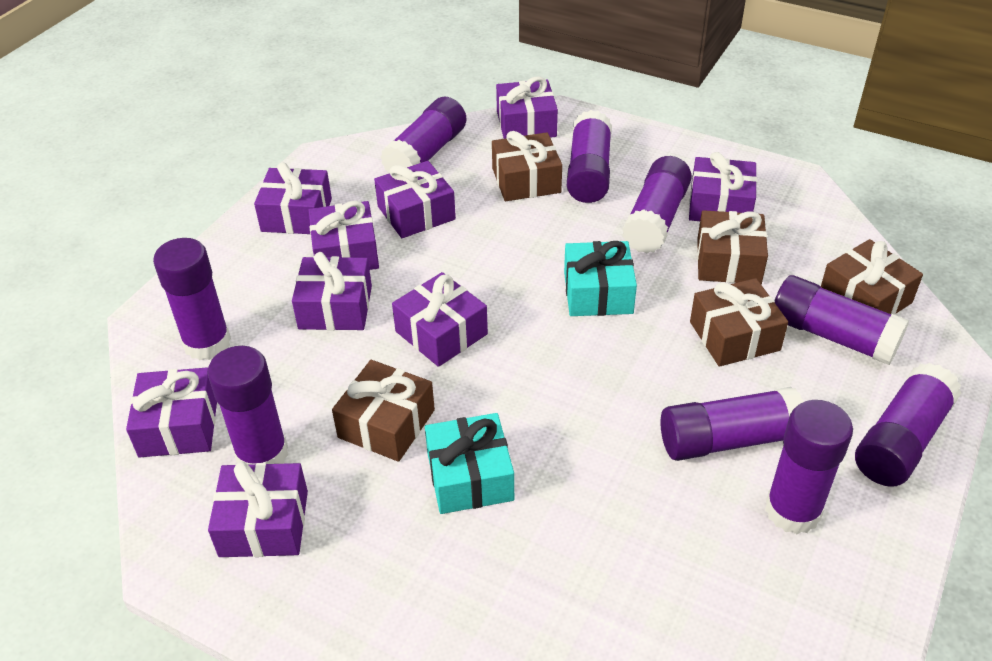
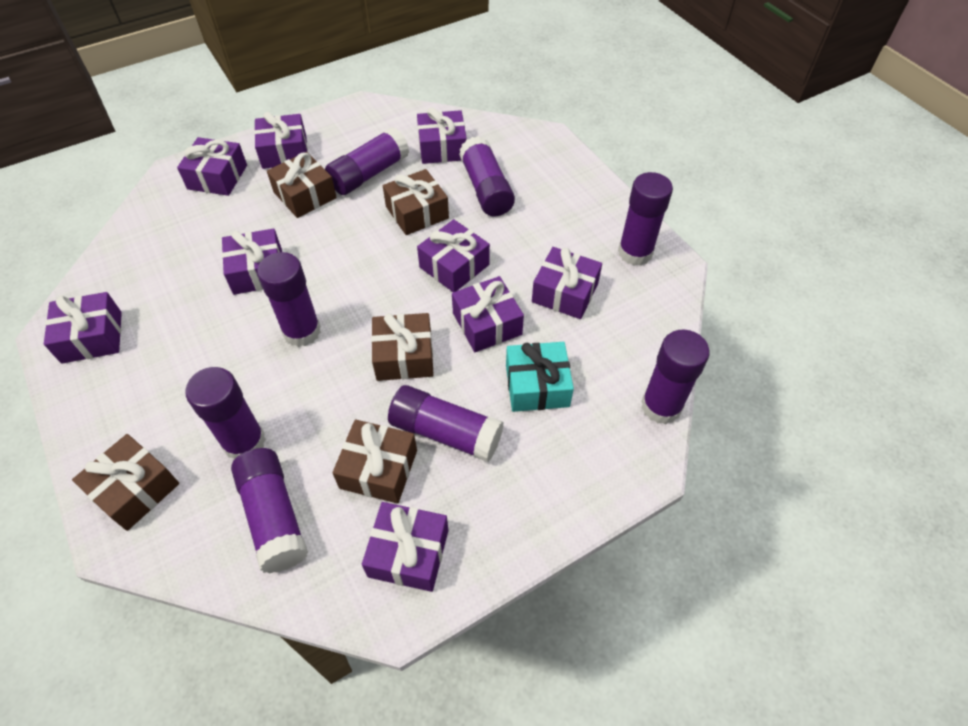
purple glue stick: 9 -> 8
turquoise gift: 2 -> 1

